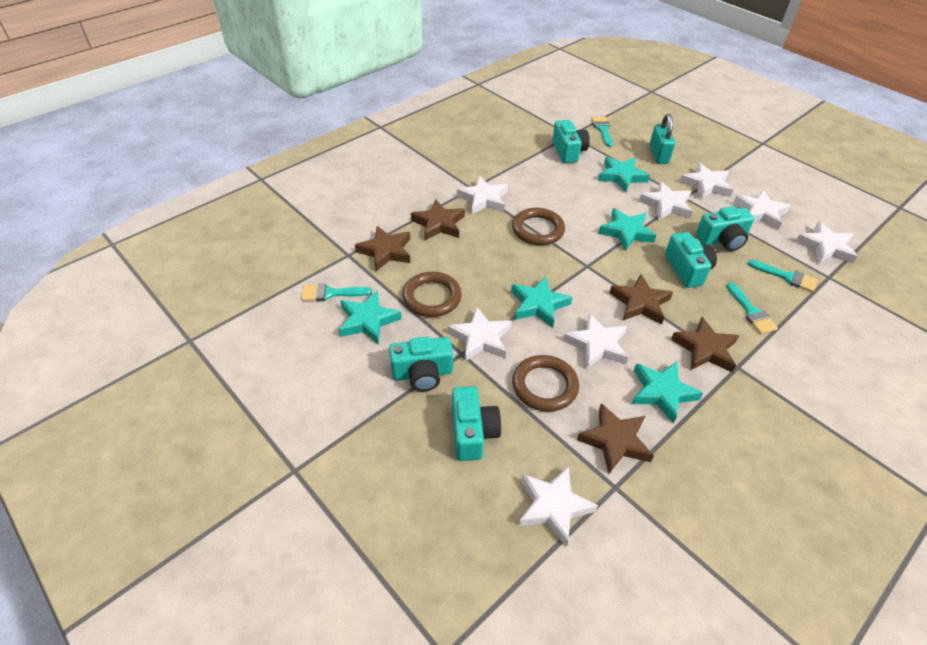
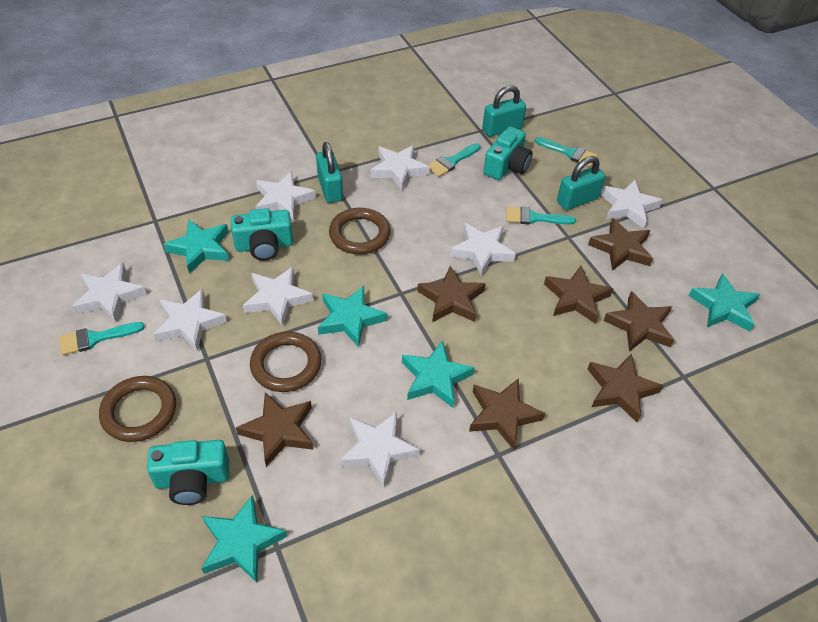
brown star: 5 -> 7
turquoise camera: 5 -> 3
turquoise padlock: 1 -> 3

